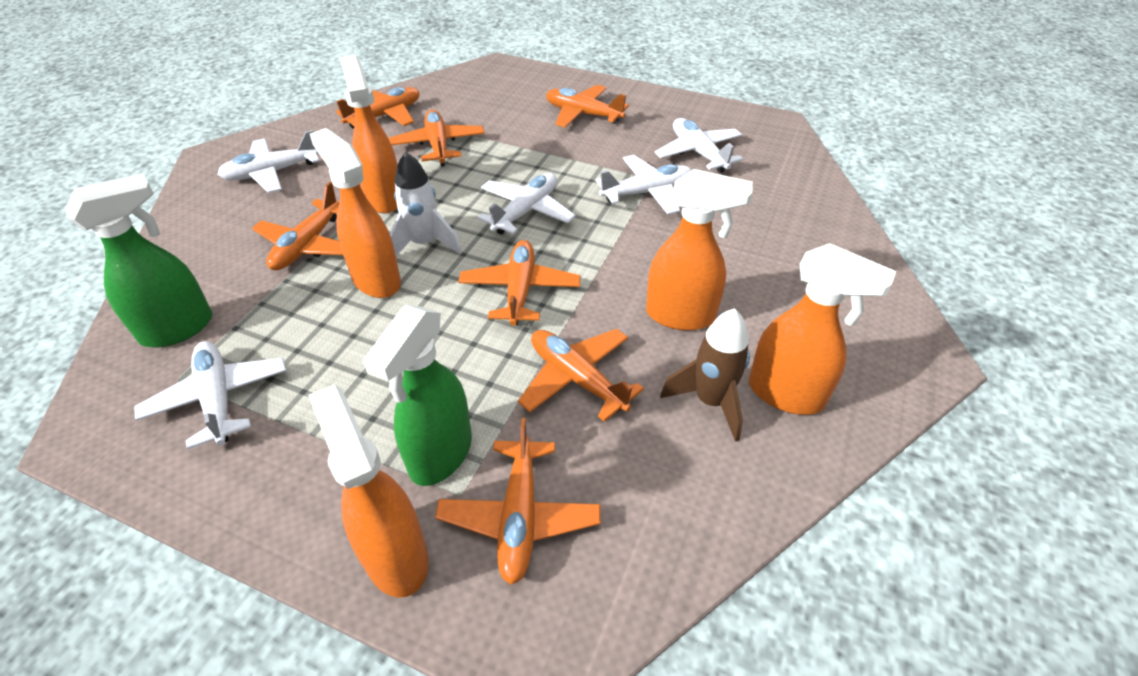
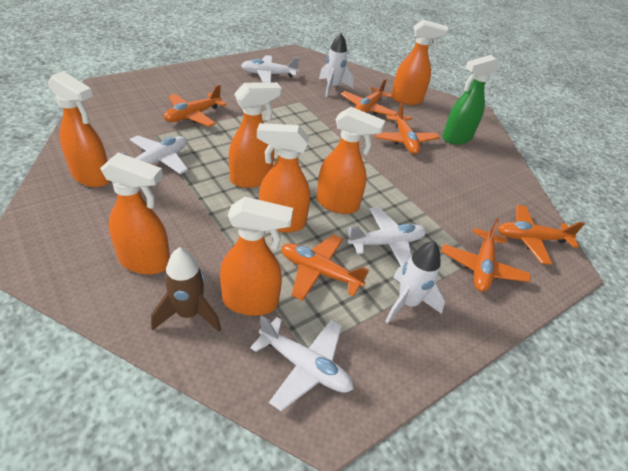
green spray bottle: 2 -> 1
orange plane: 7 -> 6
orange spray bottle: 5 -> 7
white plane: 5 -> 4
white rocket: 1 -> 2

